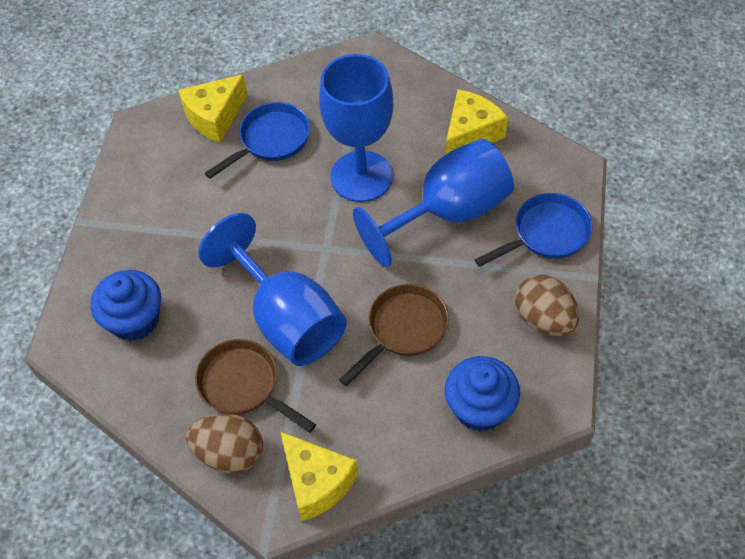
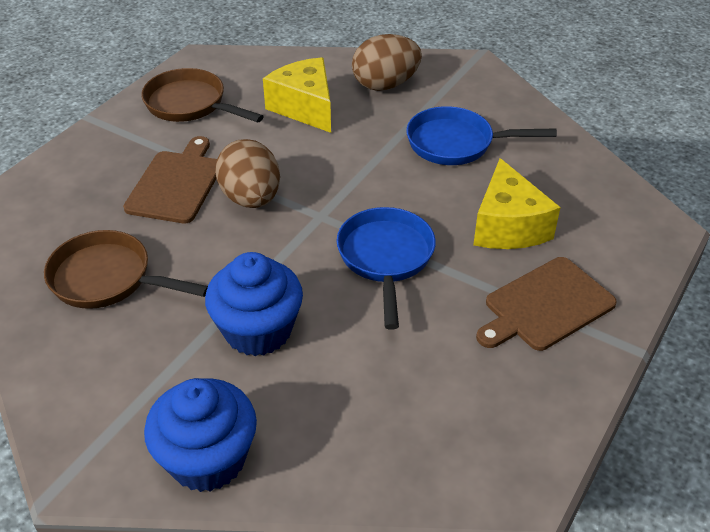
blue goblet: 3 -> 0
brown cutting board: 0 -> 2
yellow cheese: 3 -> 2

